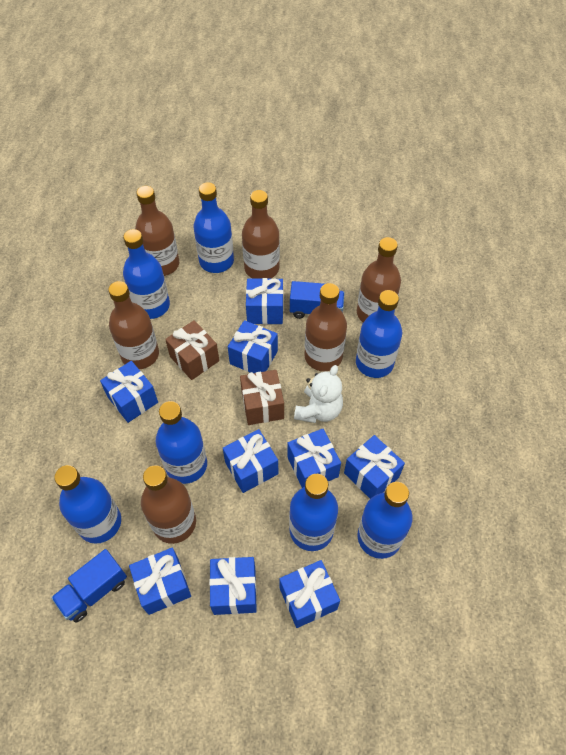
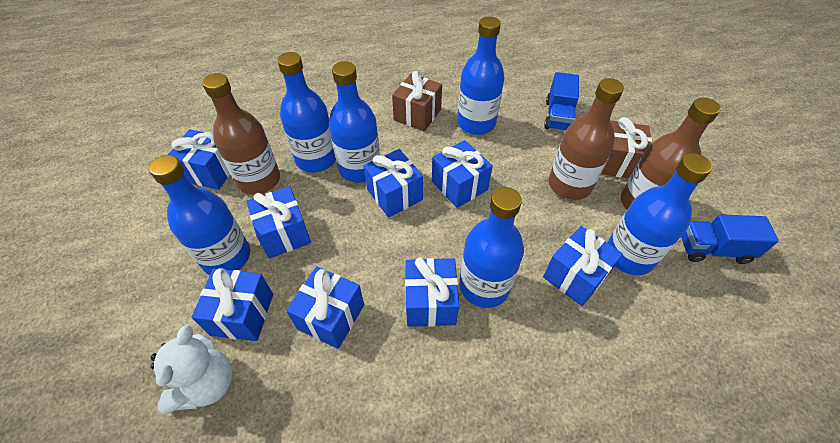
blue bottle: 7 -> 6
blue gift: 9 -> 8
brown bottle: 6 -> 3

